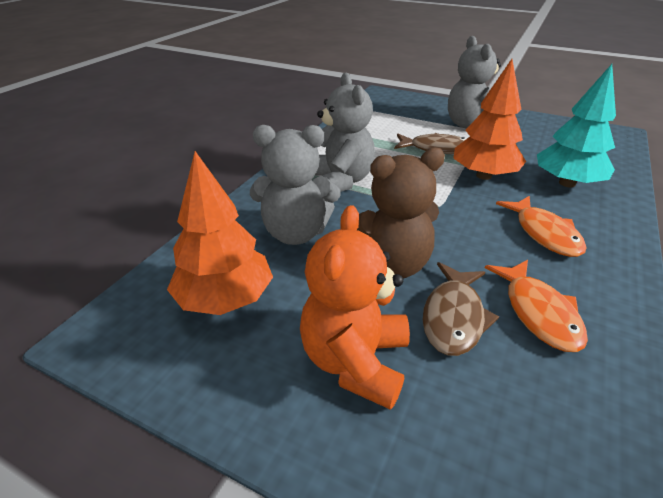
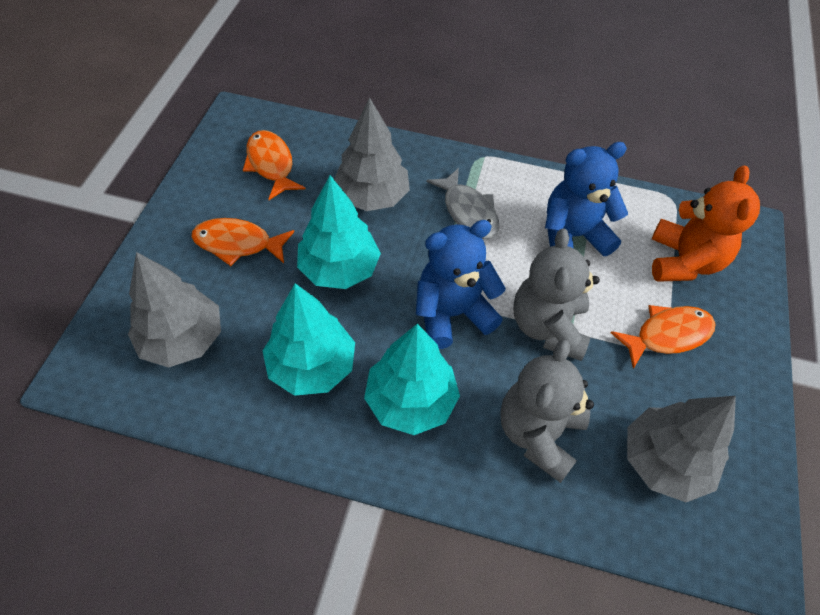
blue teddy bear: 0 -> 2
brown fish: 2 -> 0
brown teddy bear: 1 -> 0
grey fish: 0 -> 1
grey teddy bear: 3 -> 2
grey tree: 0 -> 3
orange fish: 2 -> 3
orange tree: 2 -> 0
turquoise tree: 1 -> 3

